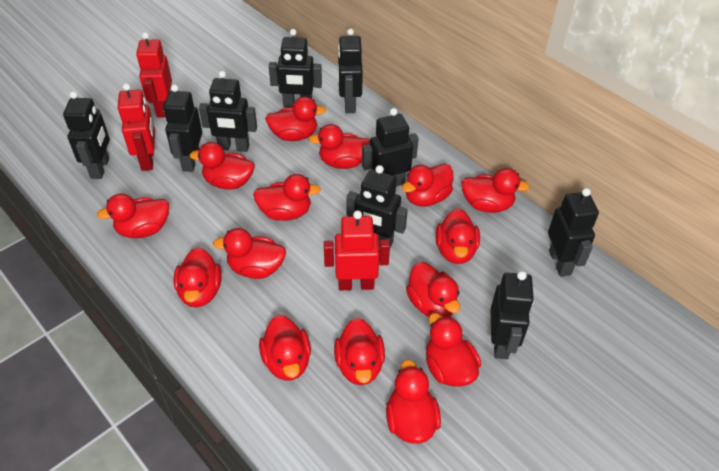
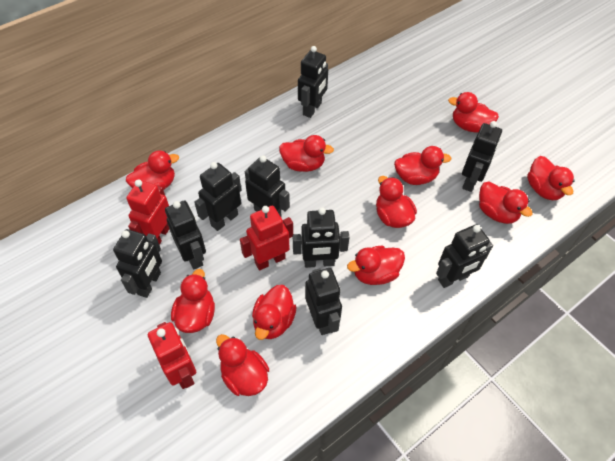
red duck: 15 -> 11

